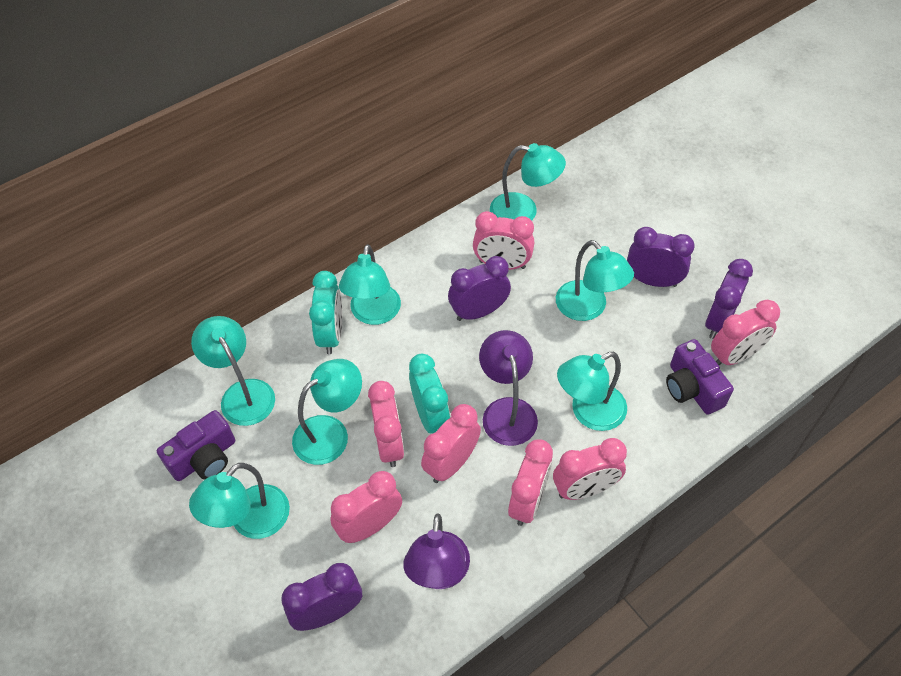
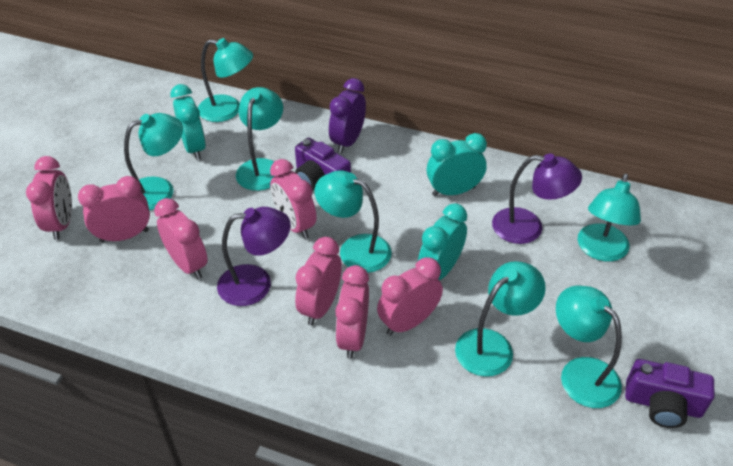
purple clock: 4 -> 1
turquoise clock: 2 -> 3

